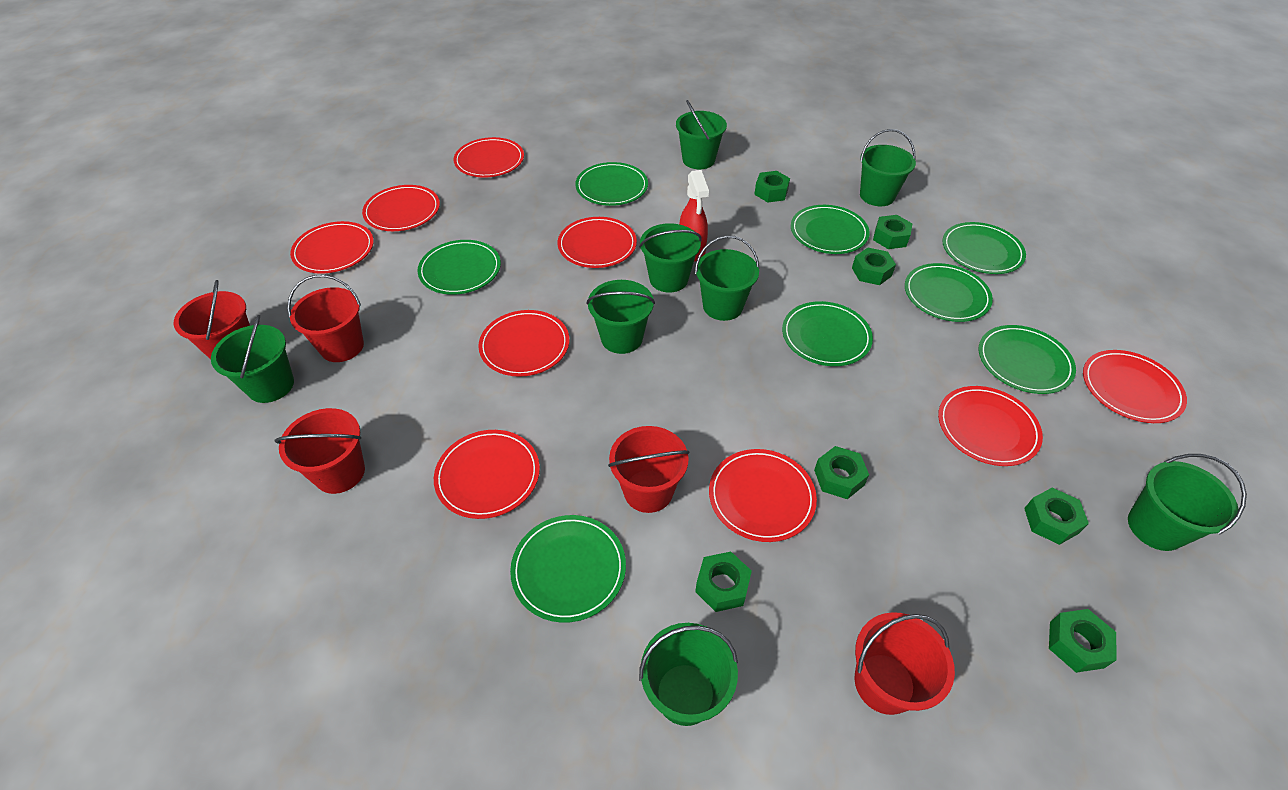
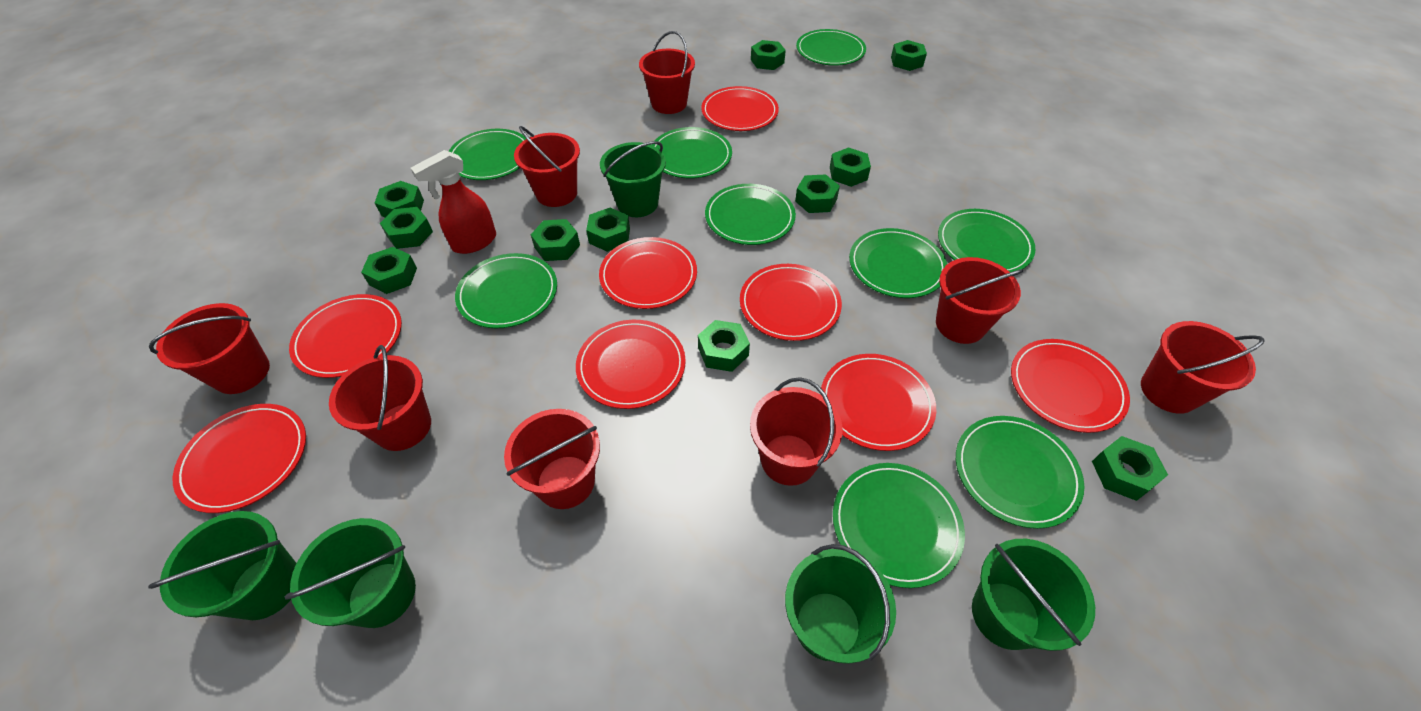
green bucket: 8 -> 5
green nut: 7 -> 11
green plate: 8 -> 9
red bucket: 5 -> 8
red plate: 9 -> 8

